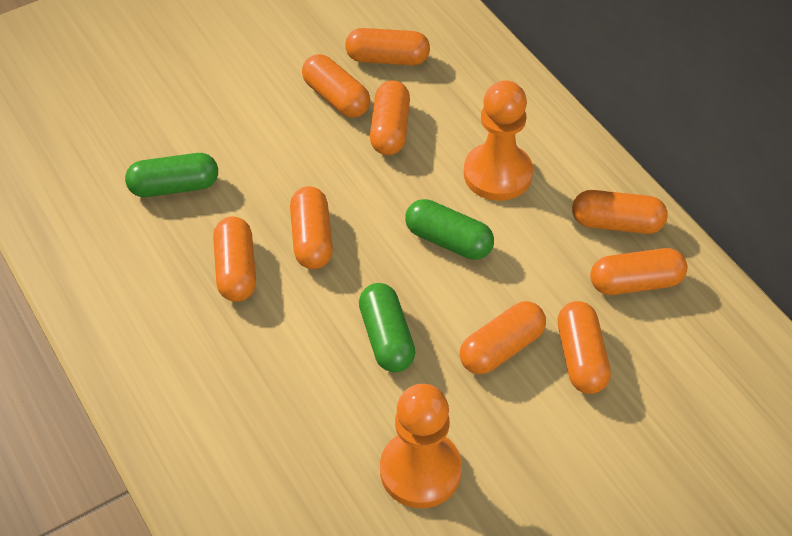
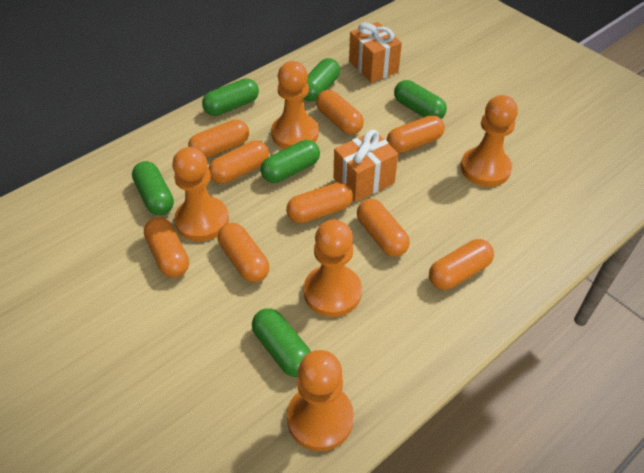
green capsule: 3 -> 6
orange gift: 0 -> 2
orange pawn: 2 -> 5

